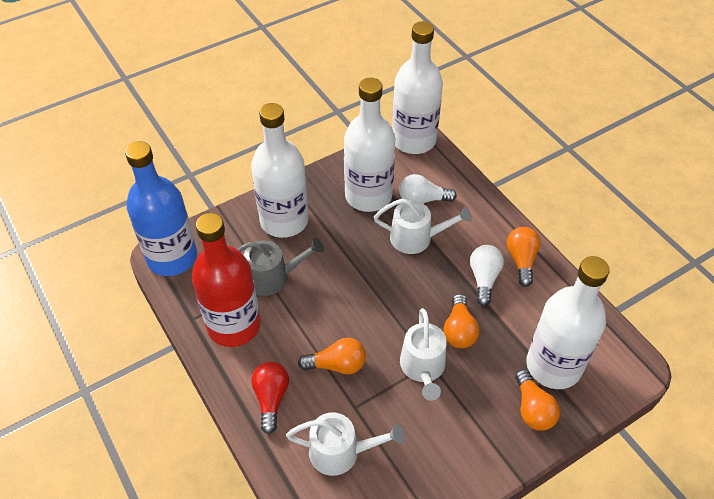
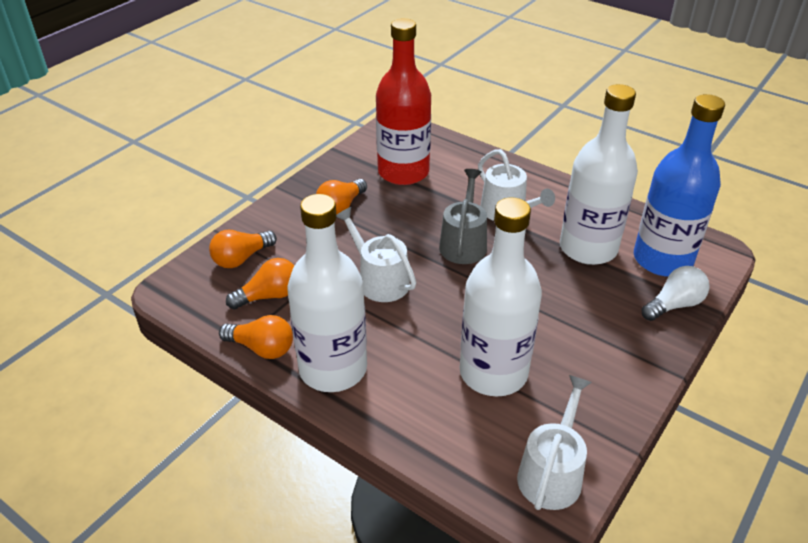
red light bulb: 1 -> 0
white bottle: 4 -> 3
white light bulb: 2 -> 1

